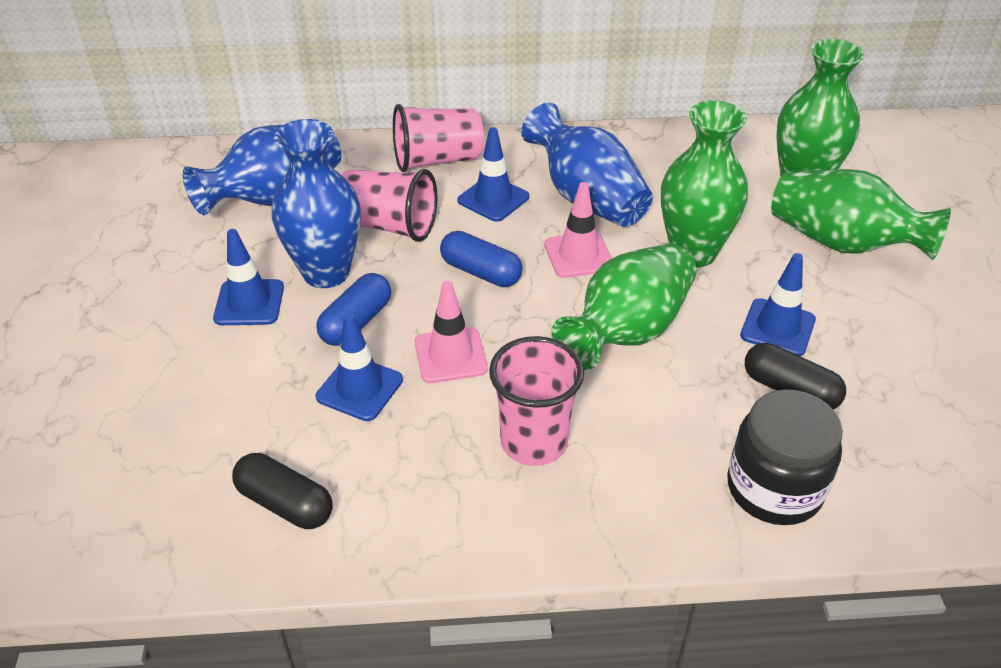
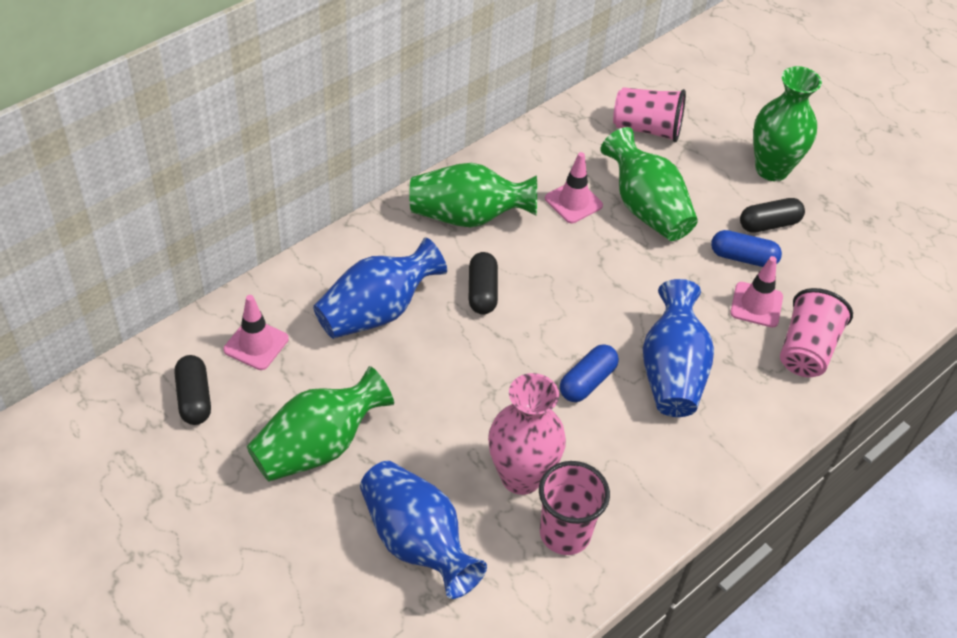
black capsule: 2 -> 3
black jar: 1 -> 0
blue traffic cone: 4 -> 0
pink traffic cone: 2 -> 3
pink vase: 0 -> 1

